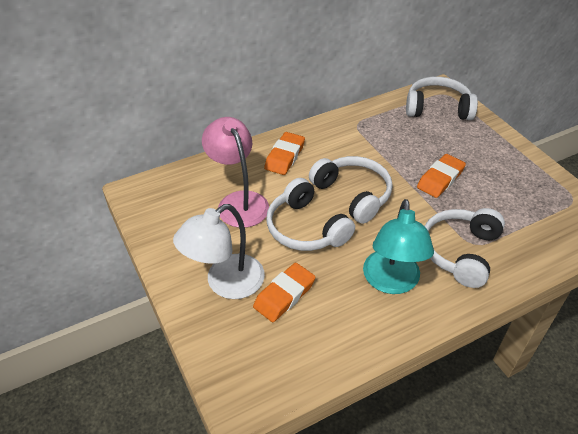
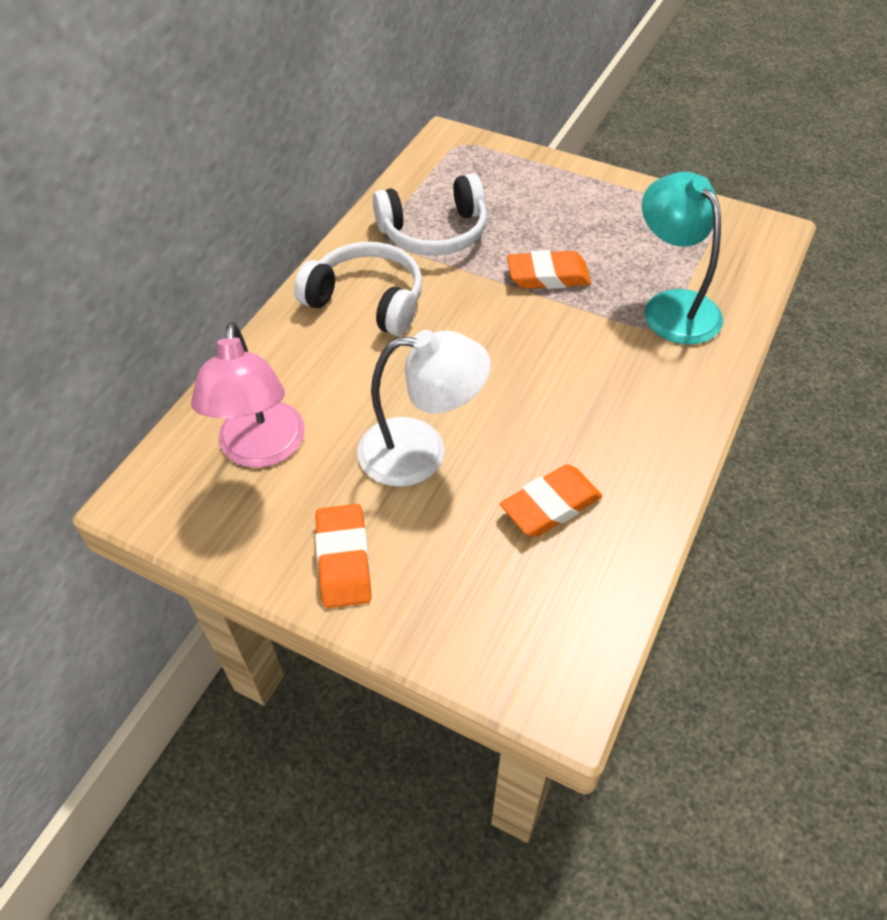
white headphones: 4 -> 2

